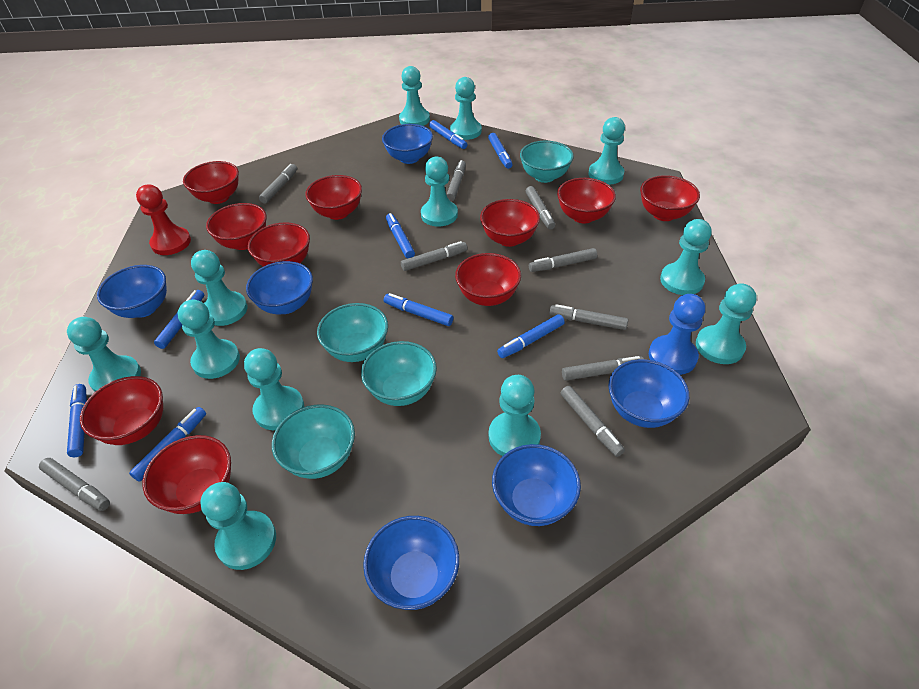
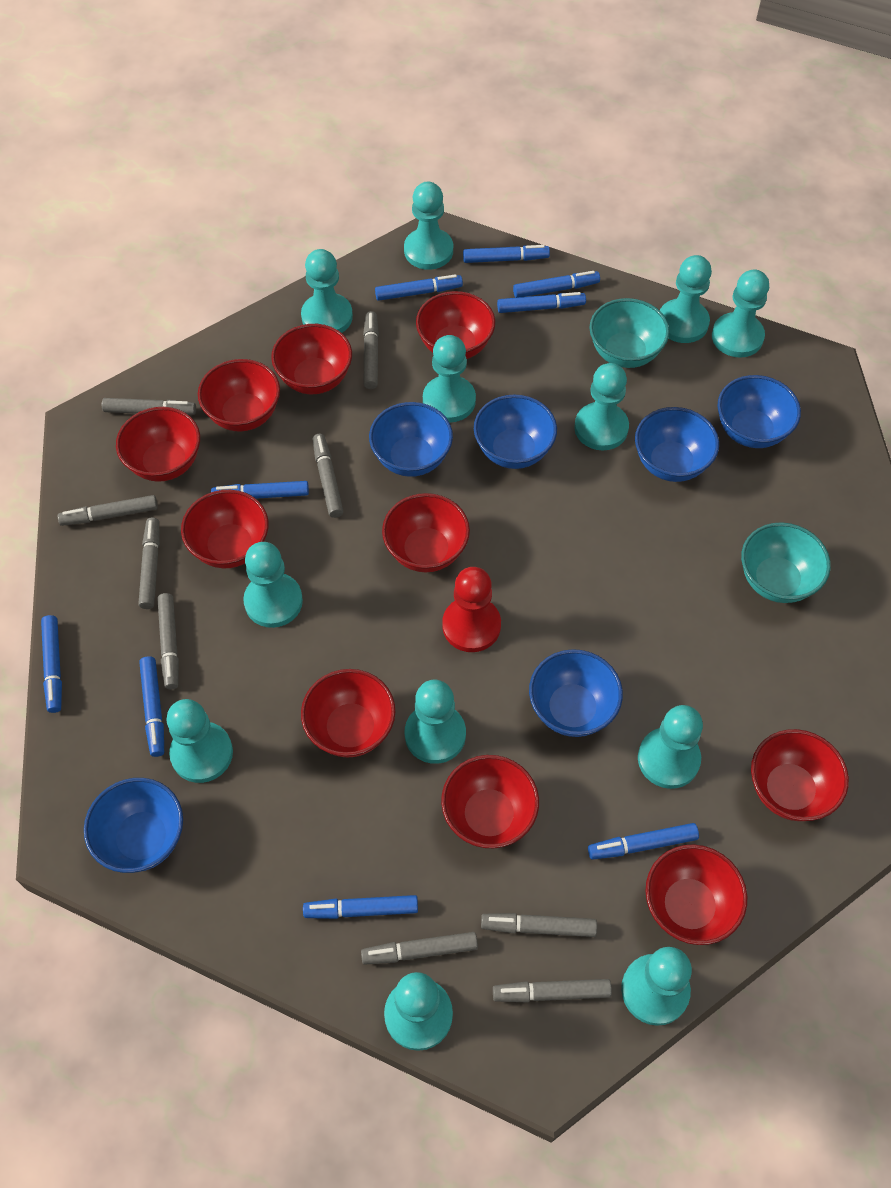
blue marker: 8 -> 9
blue pawn: 1 -> 0
turquoise bowl: 4 -> 2

